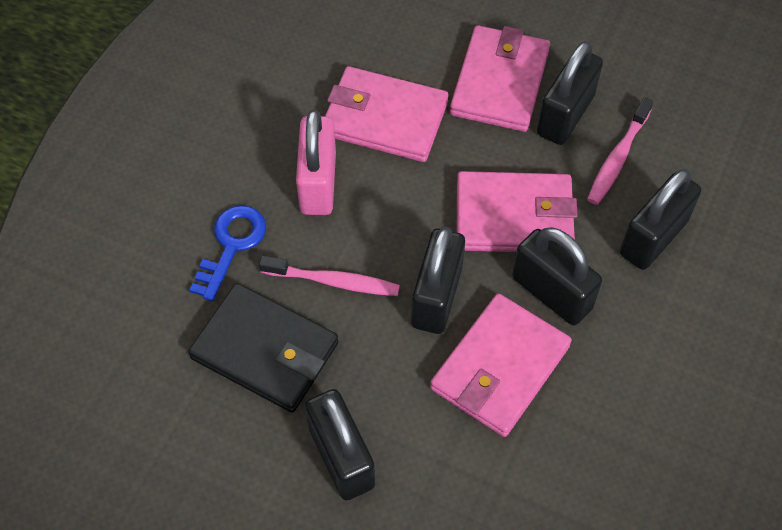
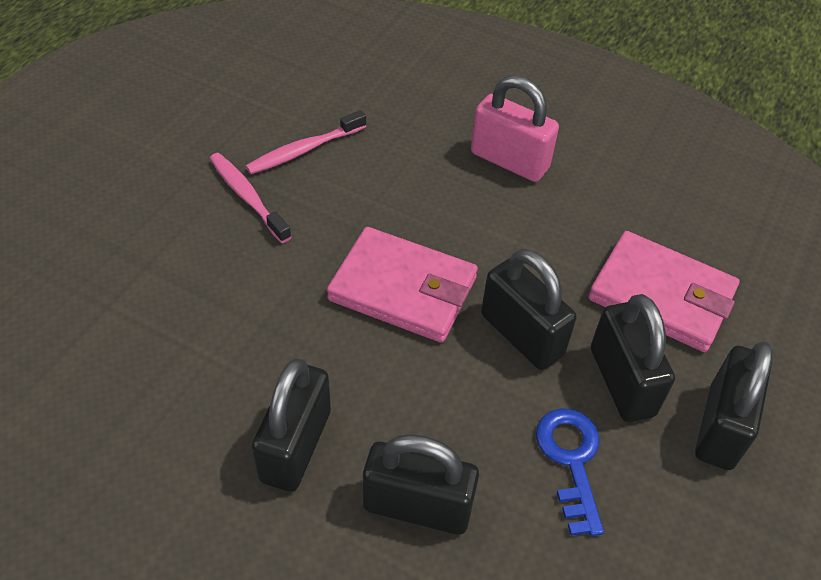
black wallet: 1 -> 0
pink wallet: 4 -> 2

